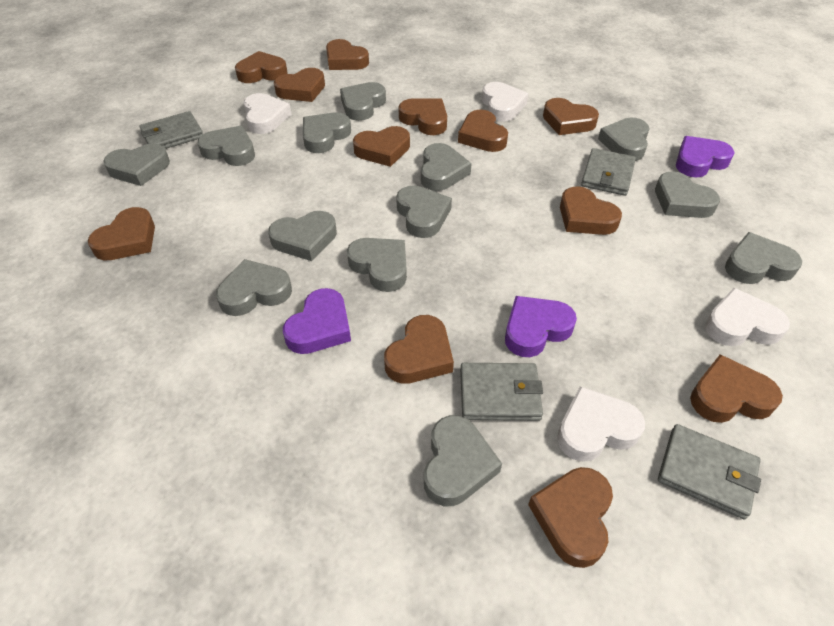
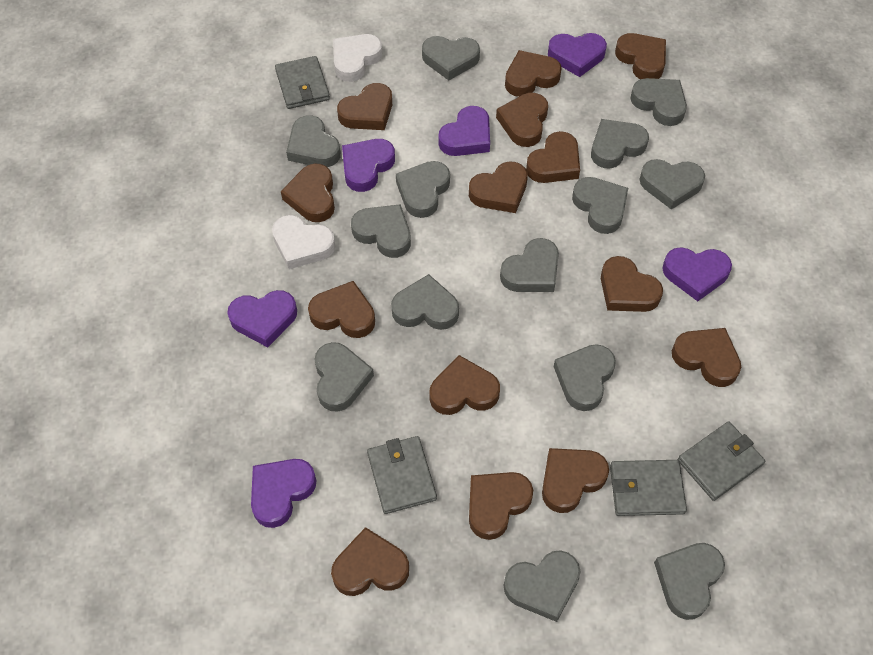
brown heart: 12 -> 14
grey heart: 13 -> 14
purple heart: 3 -> 6
white heart: 4 -> 2

